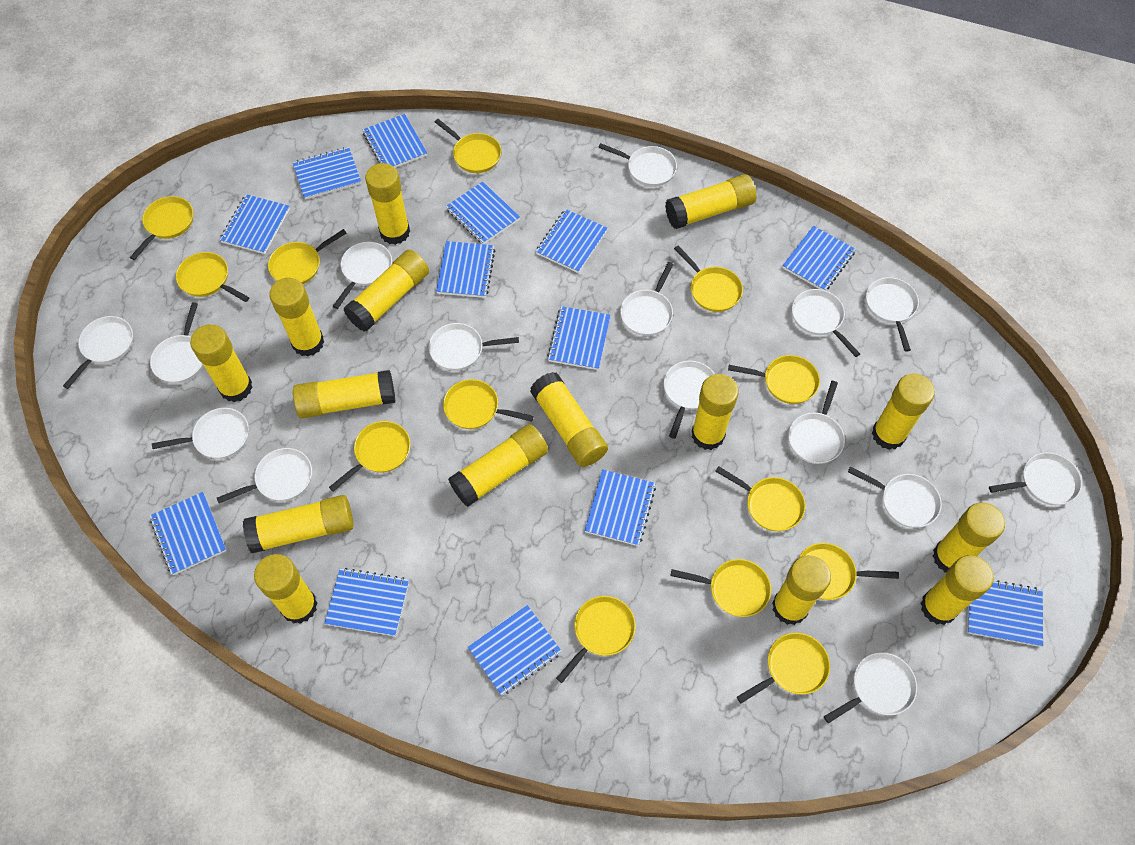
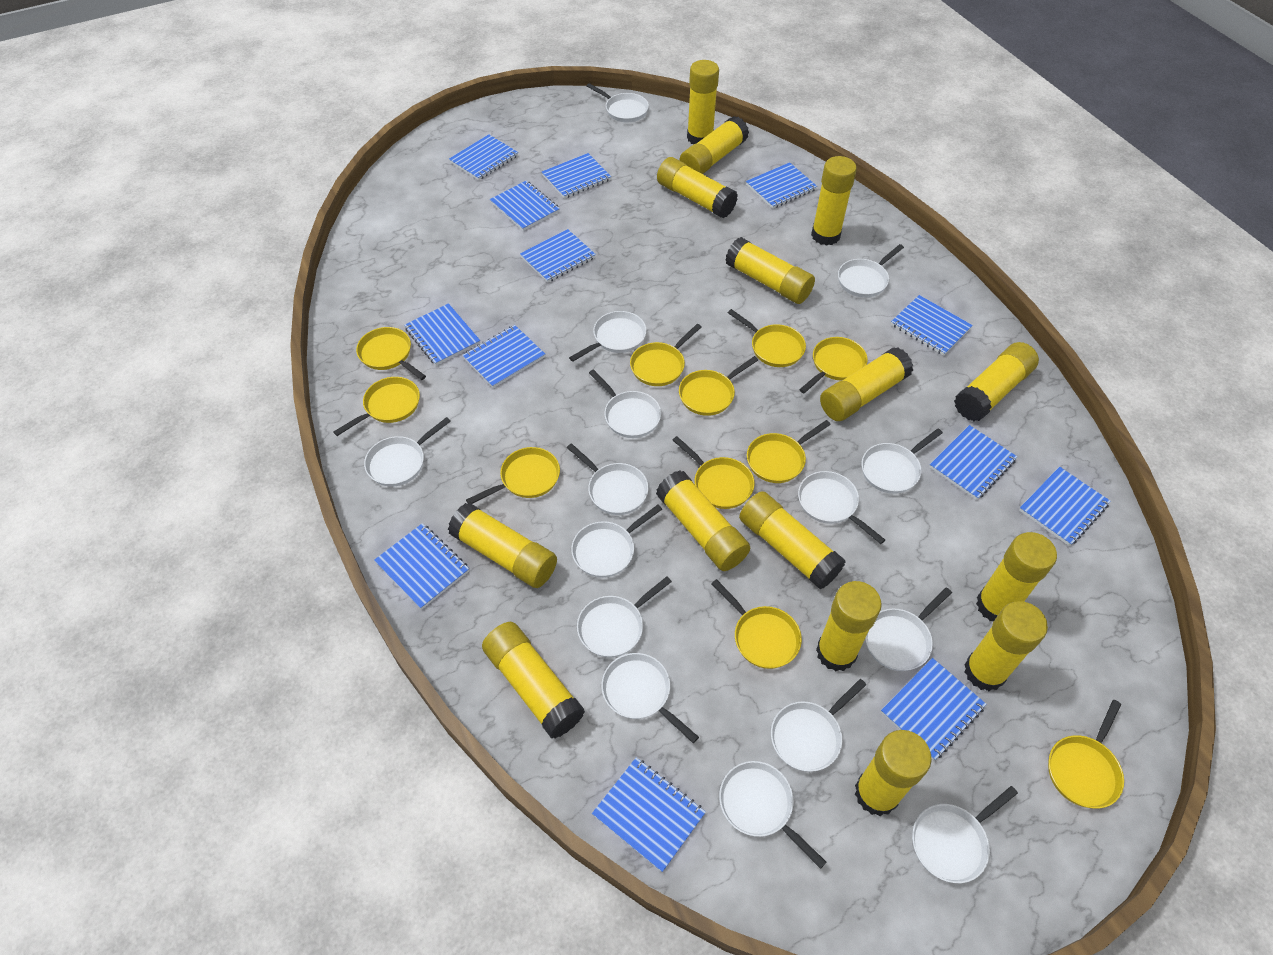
yellow pan: 13 -> 11

